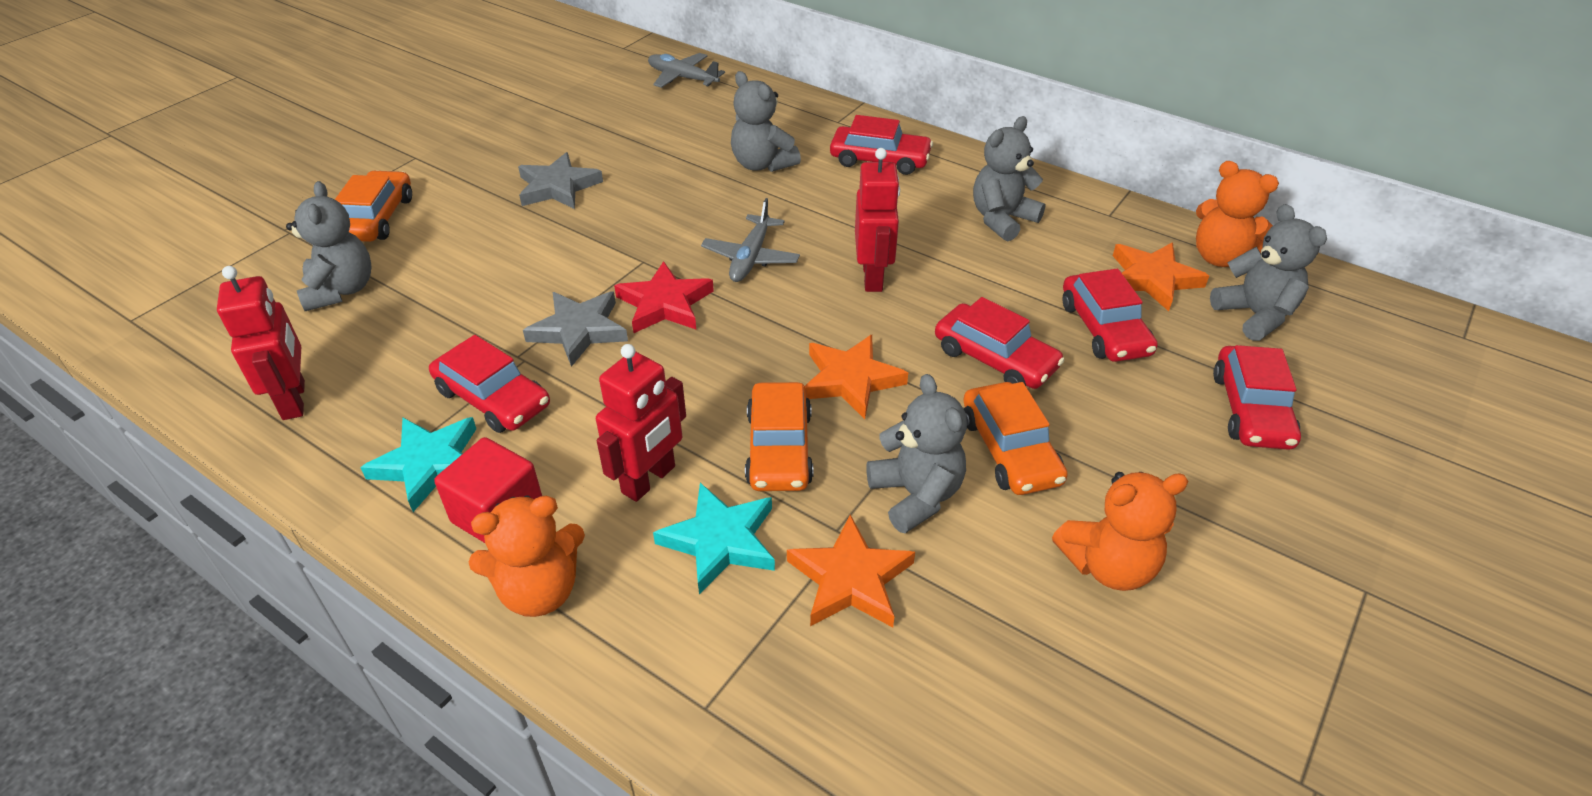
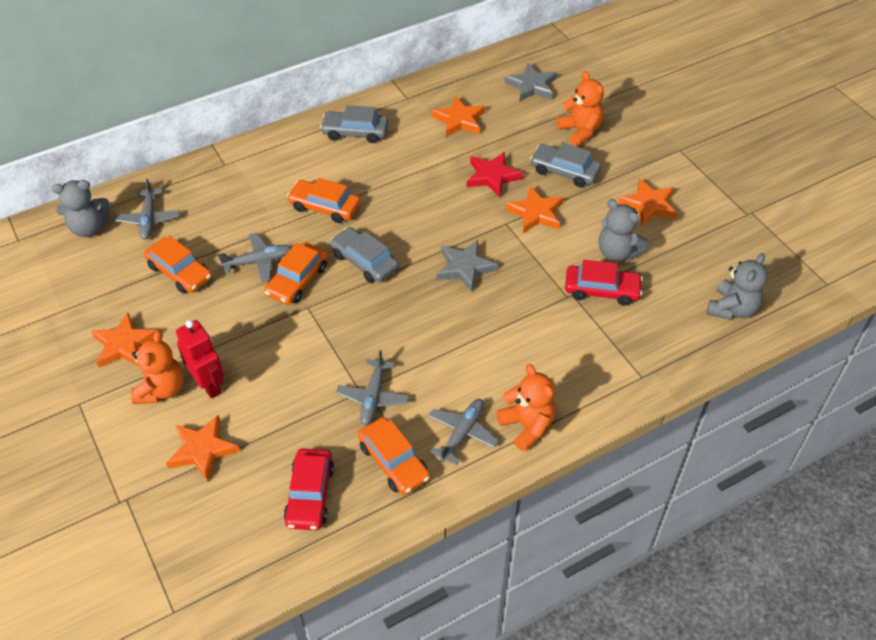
grey car: 0 -> 3
grey plane: 2 -> 4
grey teddy bear: 5 -> 3
orange car: 3 -> 4
orange star: 3 -> 5
red car: 5 -> 2
red cube: 1 -> 0
red robot: 3 -> 1
turquoise star: 2 -> 0

